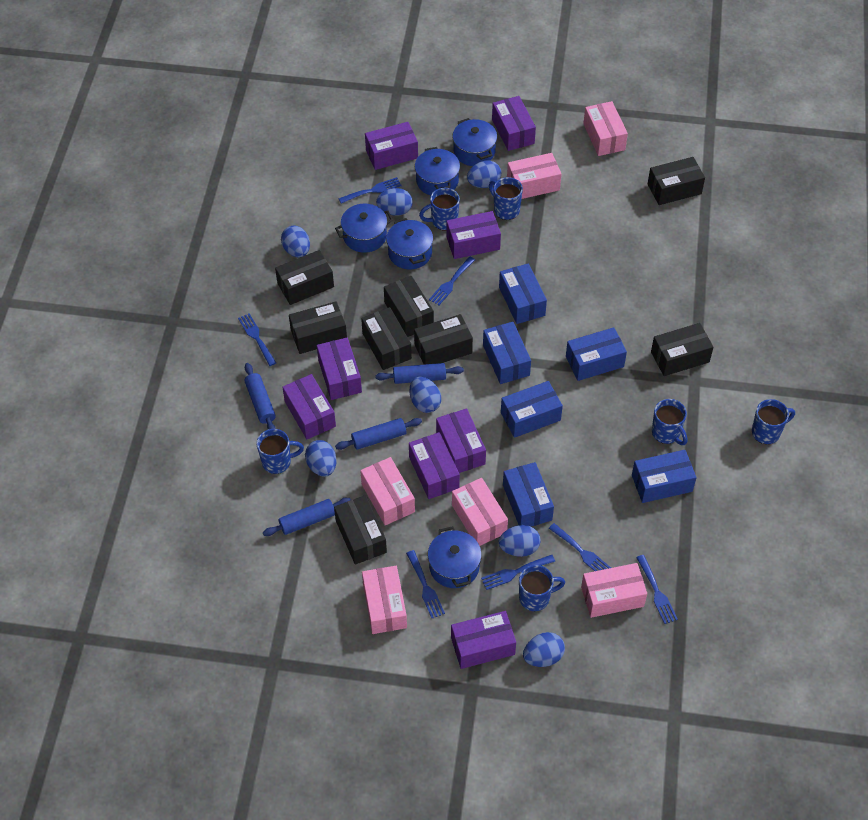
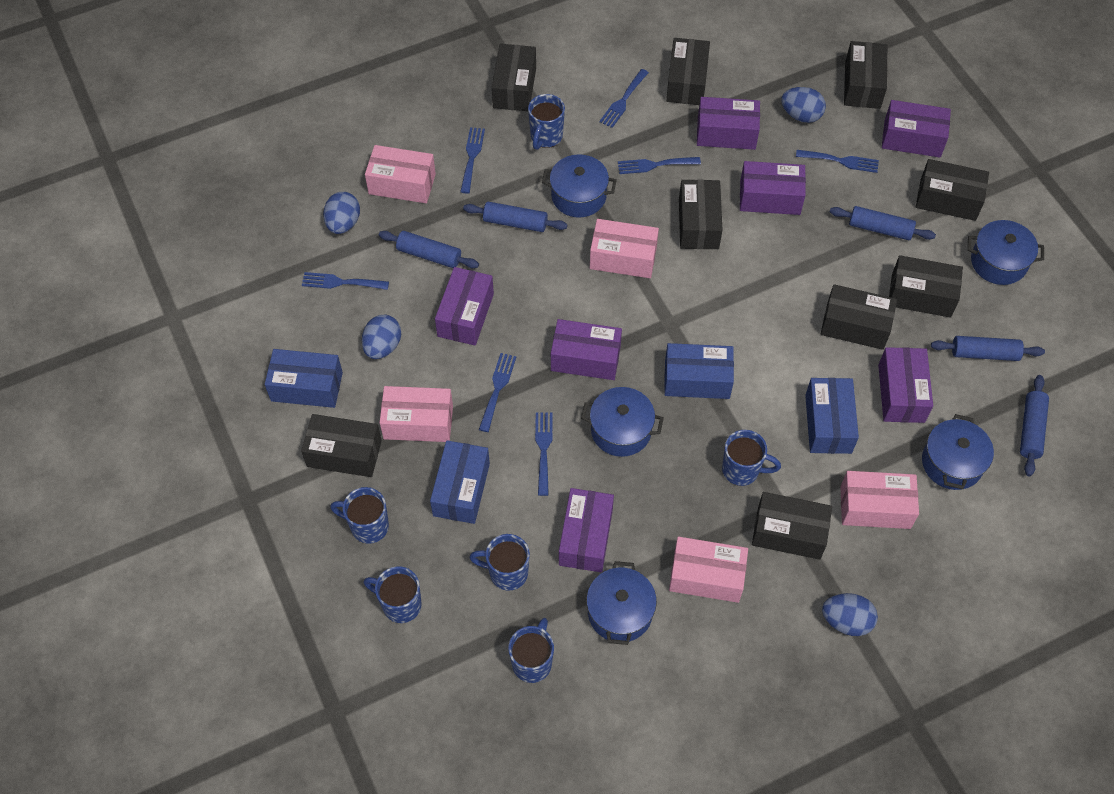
black box: 8 -> 9
blue box: 6 -> 4
blue egg: 7 -> 4
blue rolling pin: 4 -> 5
pink box: 6 -> 5
purple box: 8 -> 7

